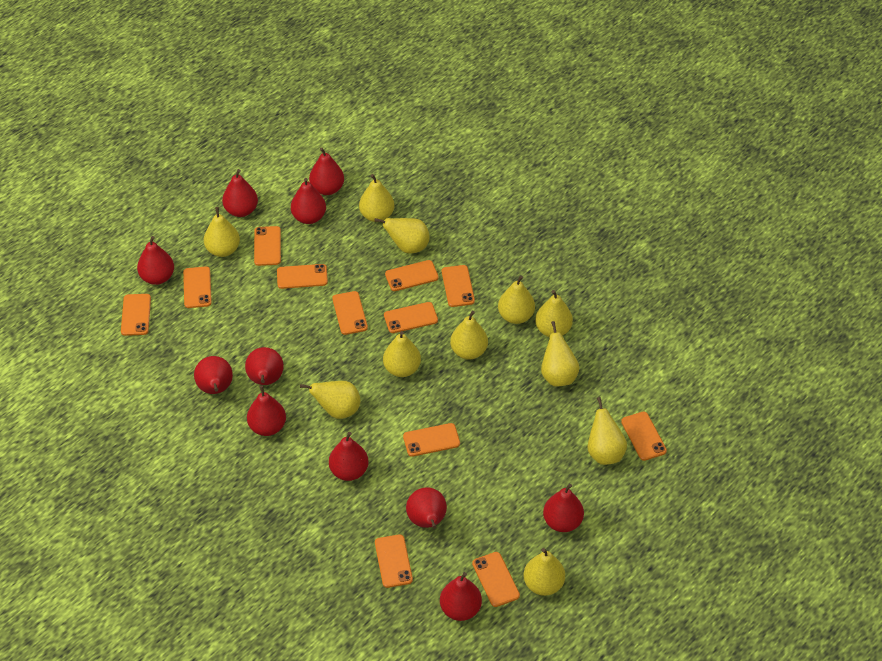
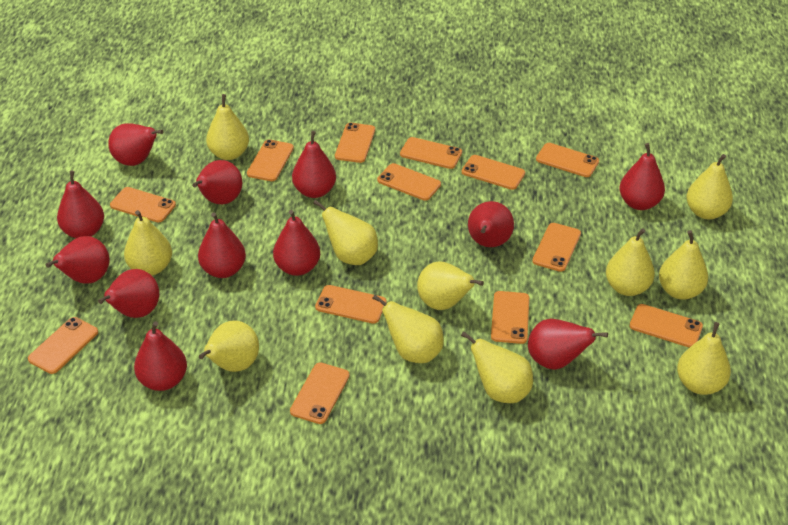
orange phone: 12 -> 13
red pear: 11 -> 12

